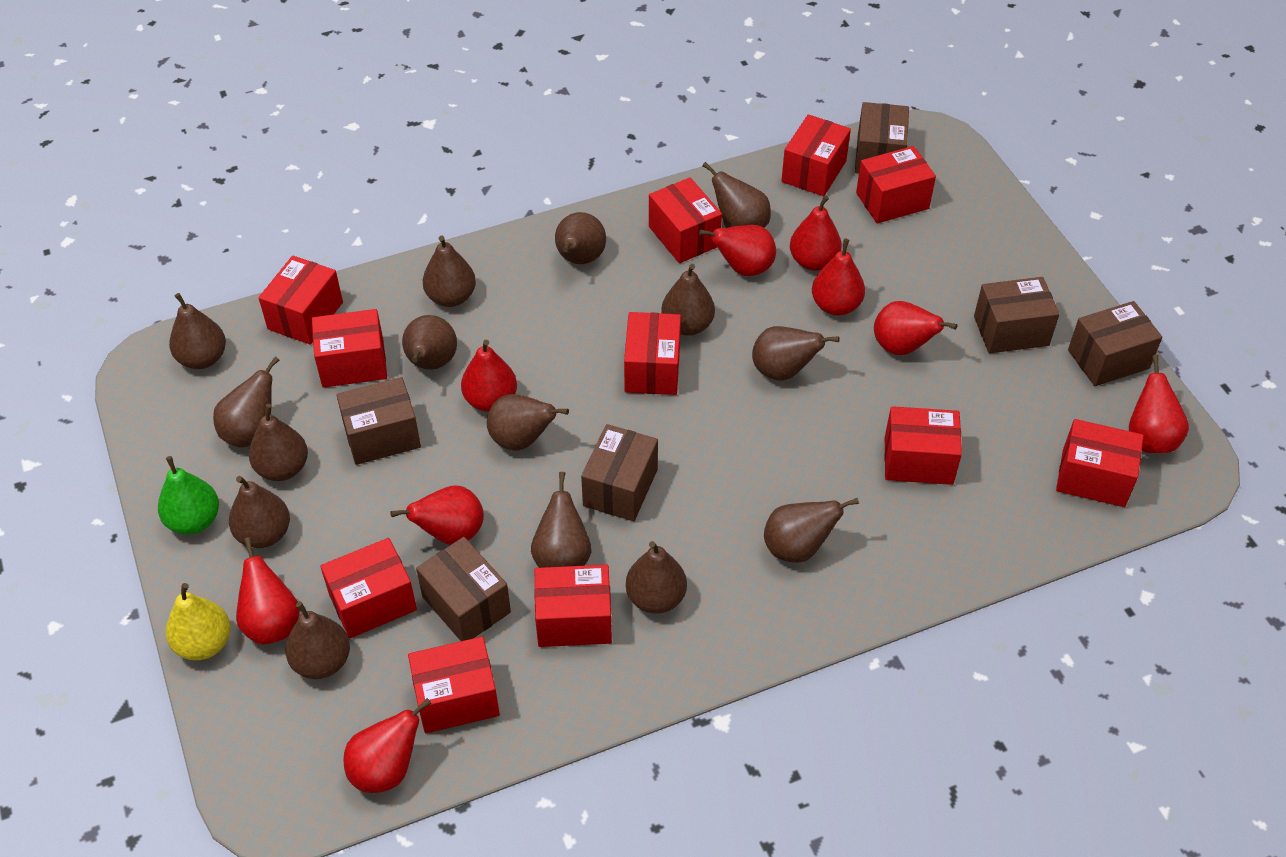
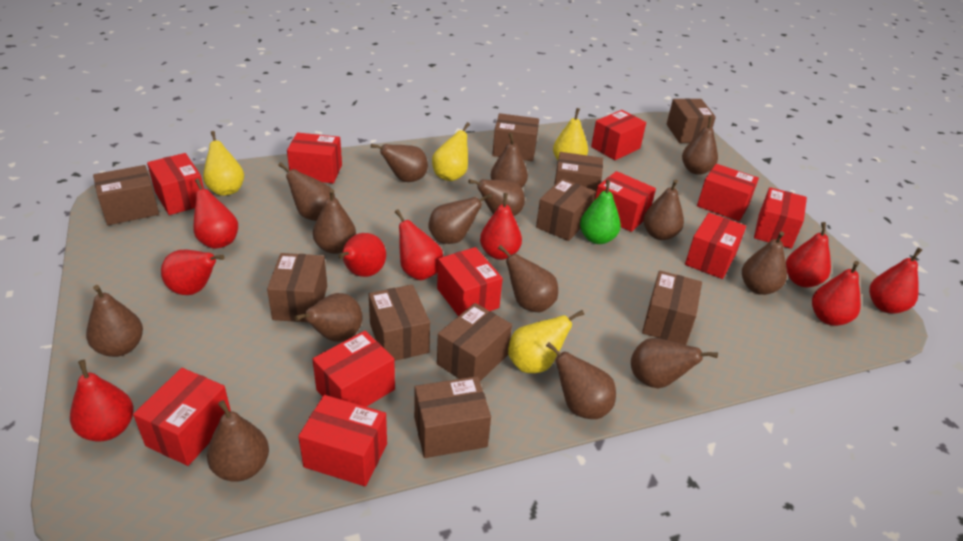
brown box: 6 -> 10
yellow pear: 1 -> 4

